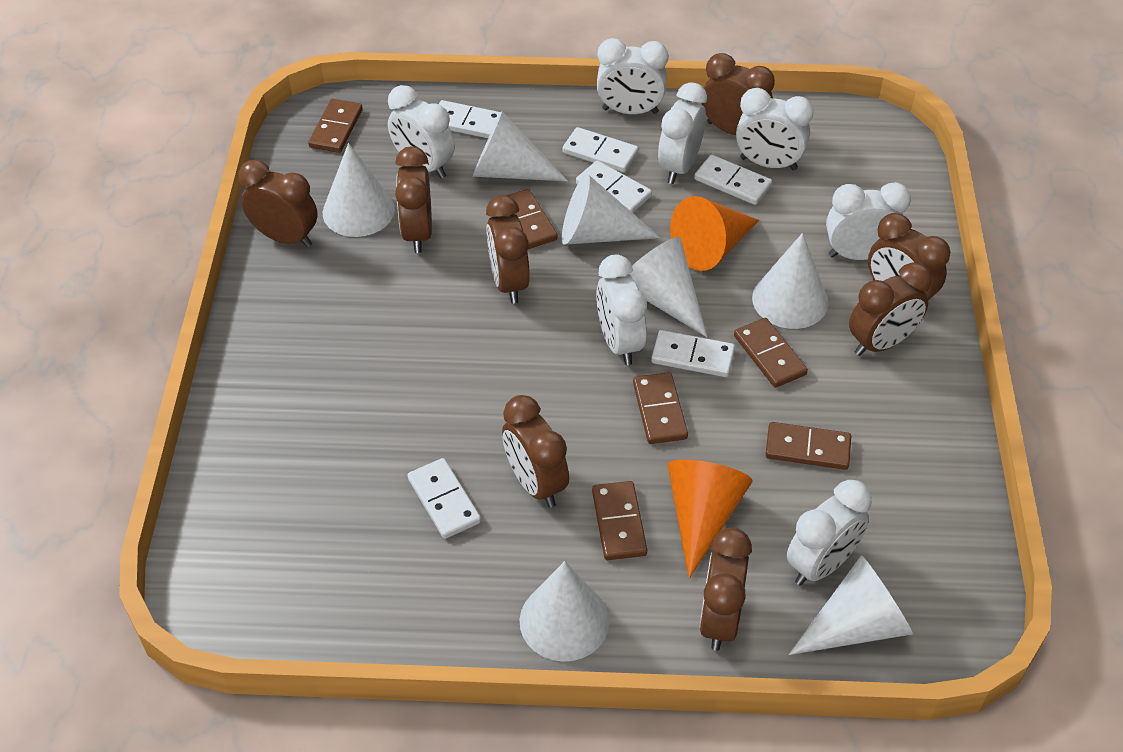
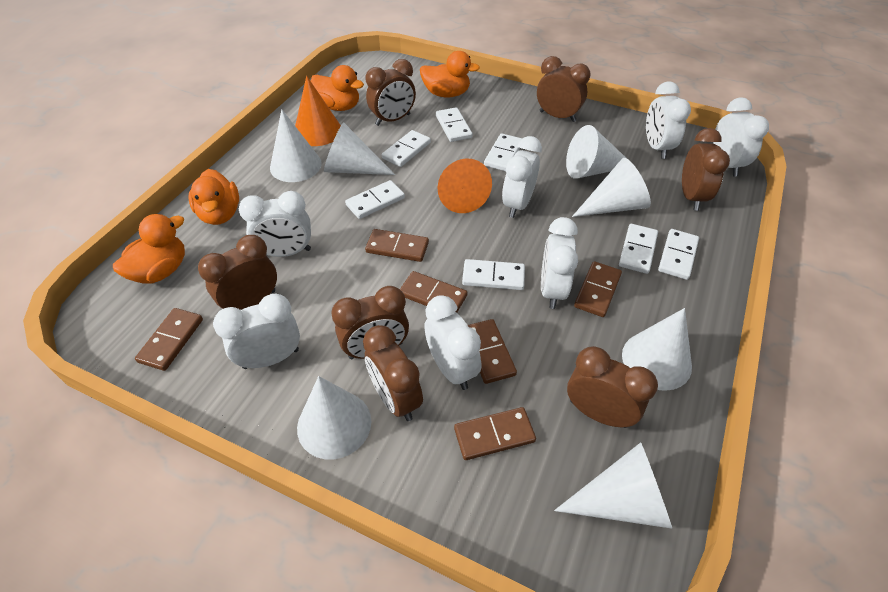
brown clock: 8 -> 7
orange duck: 0 -> 4
white domino: 6 -> 7

